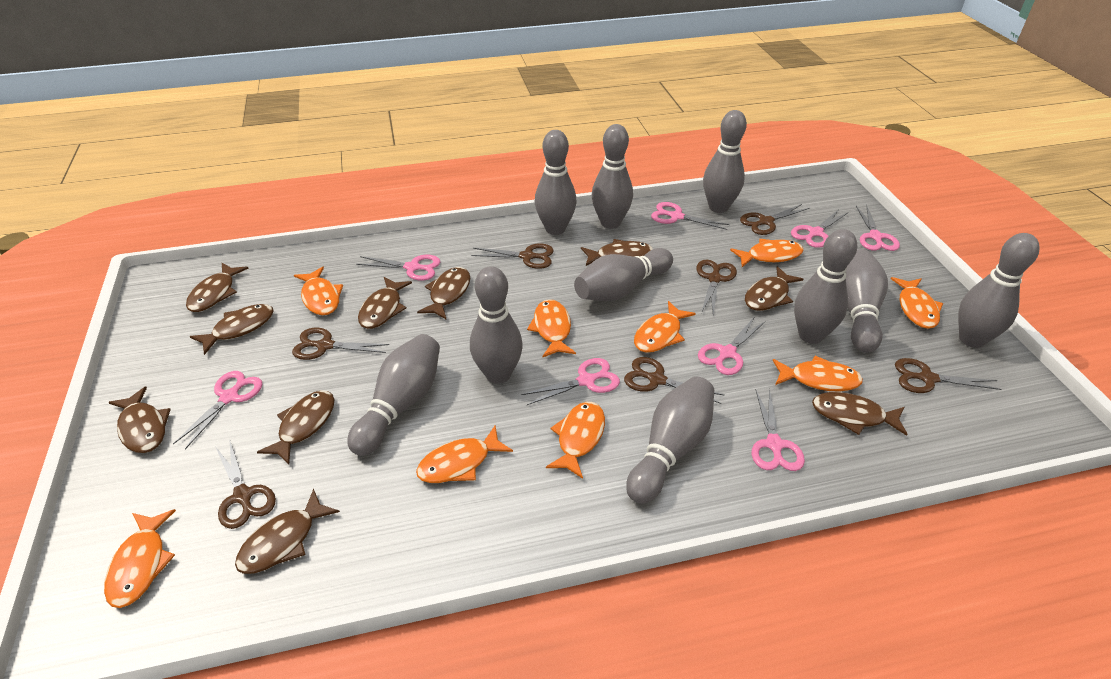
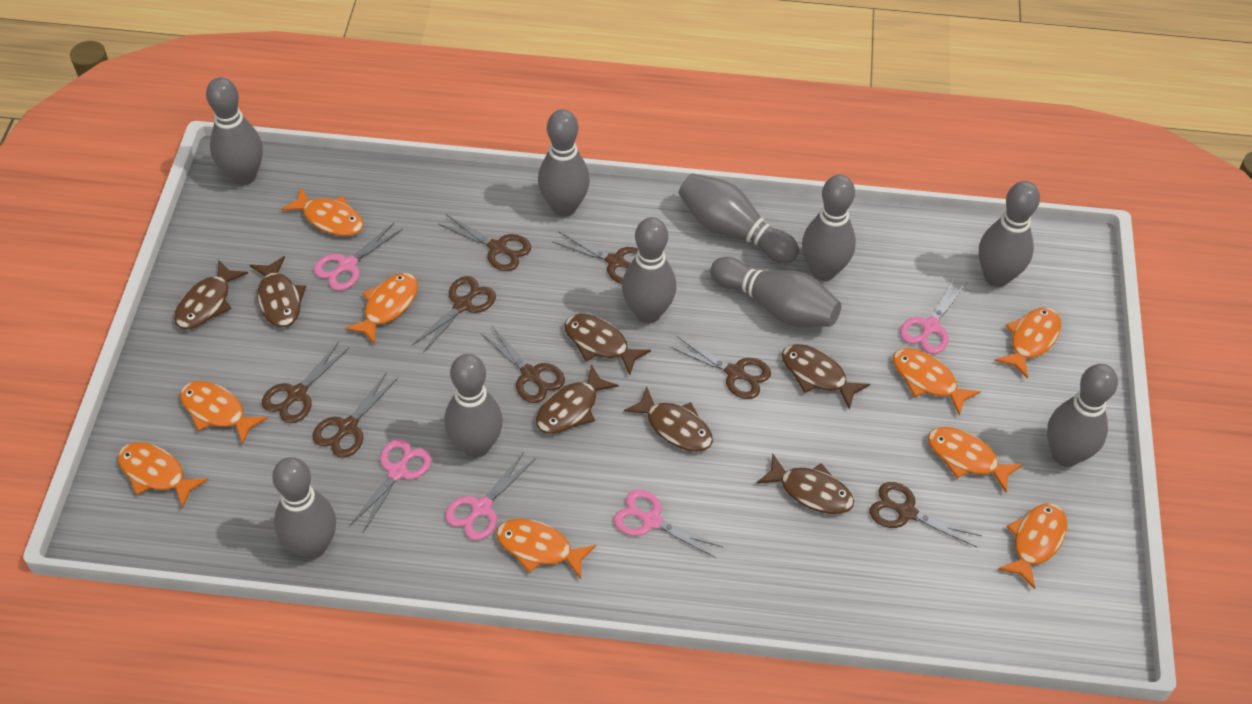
brown fish: 10 -> 7
brown scissors: 7 -> 8
pink scissors: 8 -> 5

